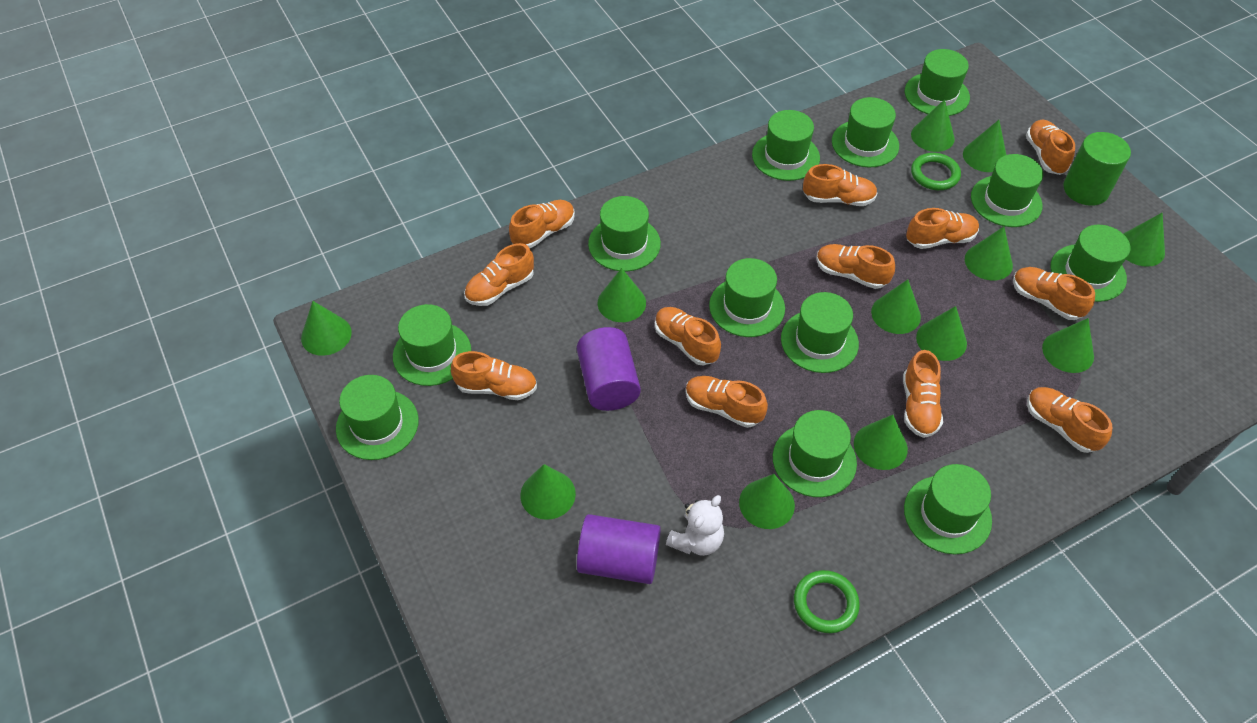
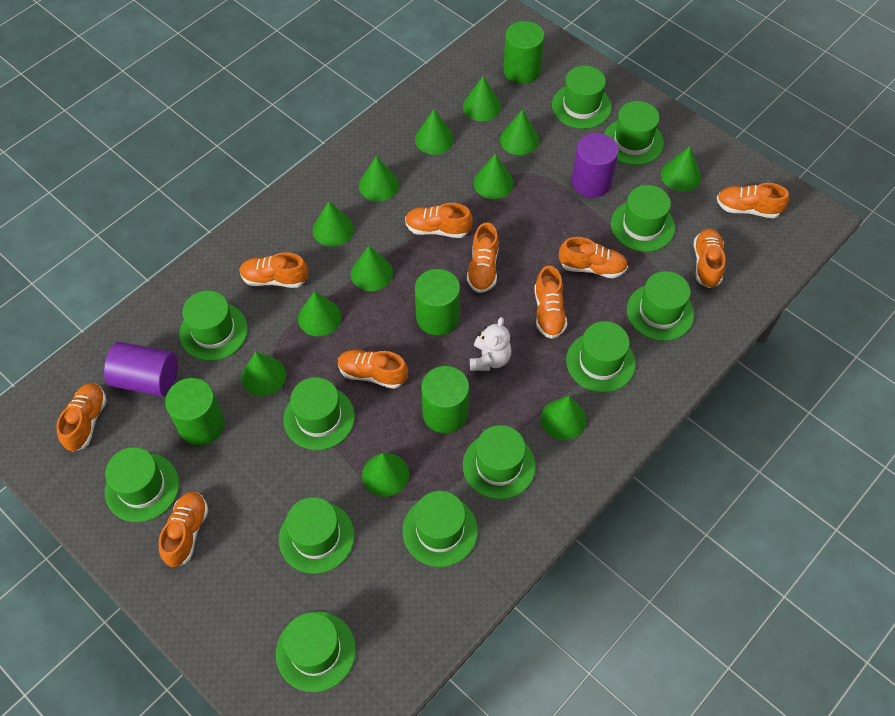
green cylinder: 1 -> 4
green ring: 2 -> 0
orange shoe: 12 -> 10

